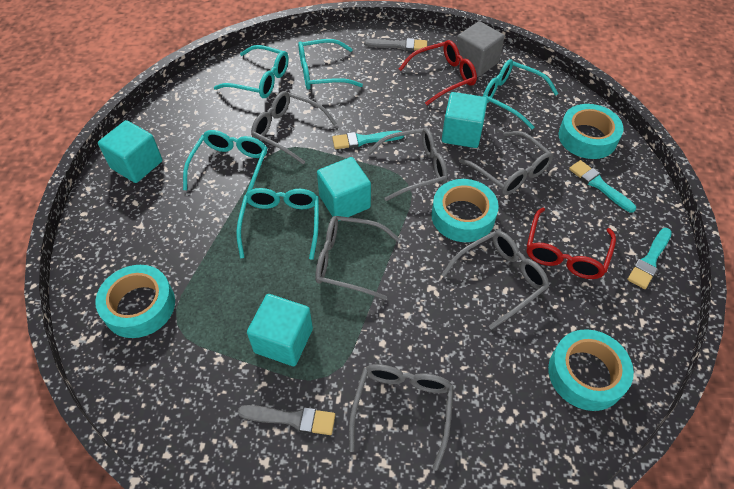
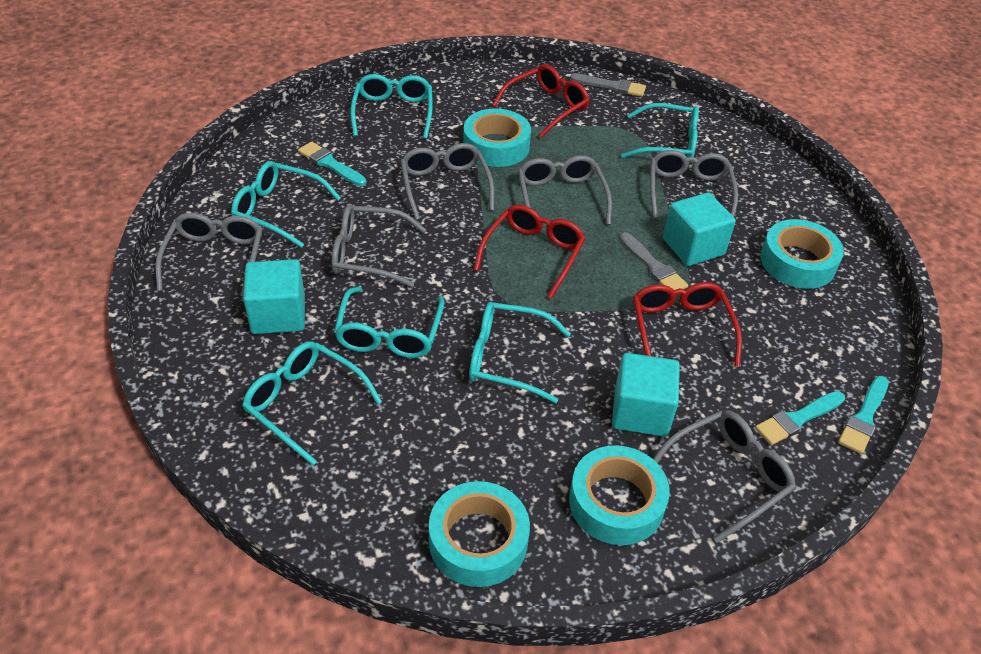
grey cube: 1 -> 0
red glasses: 2 -> 3
turquoise cube: 4 -> 3
turquoise glasses: 5 -> 6

